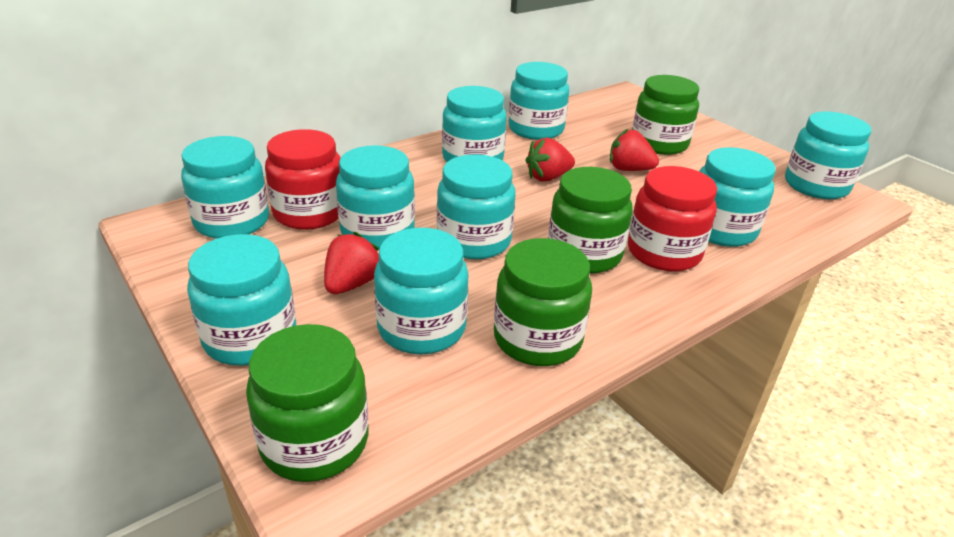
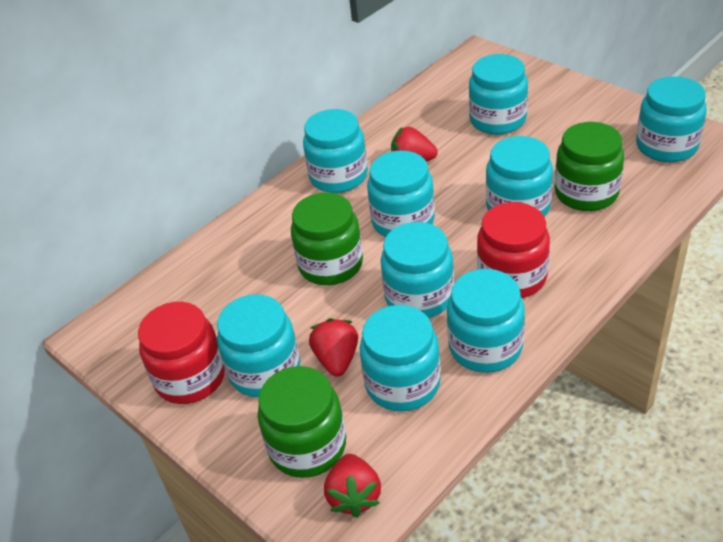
green jar: 4 -> 3

